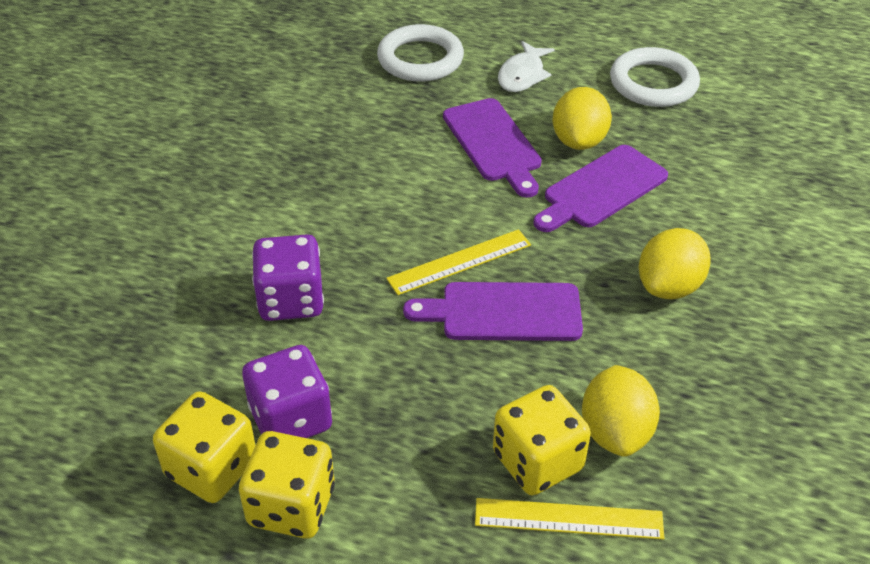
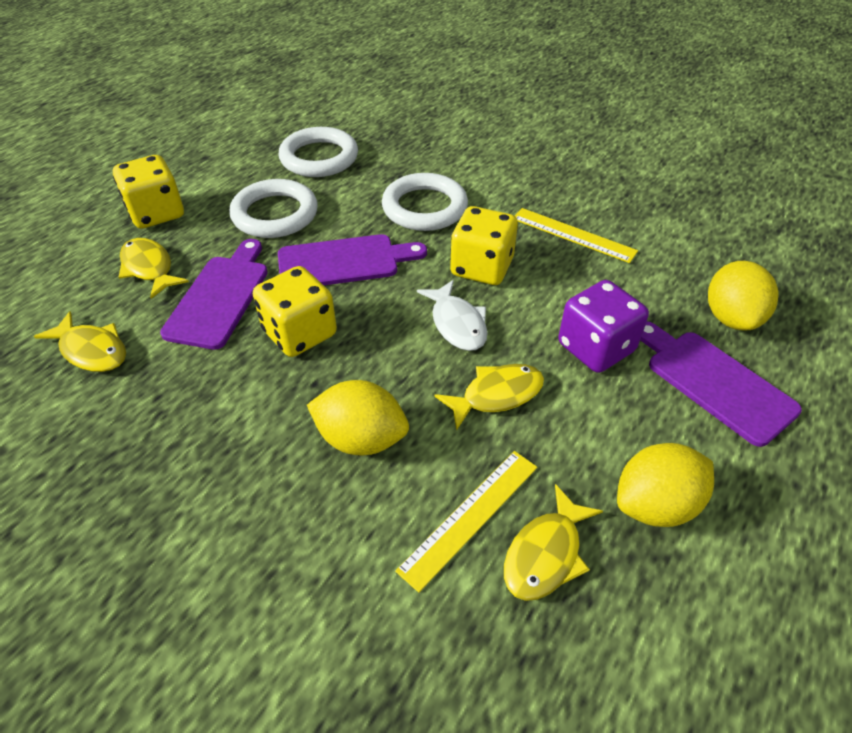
purple dice: 2 -> 1
white ring: 2 -> 3
yellow fish: 0 -> 4

